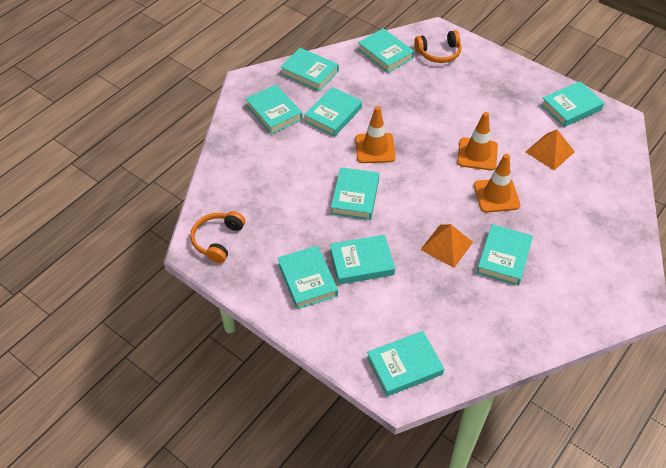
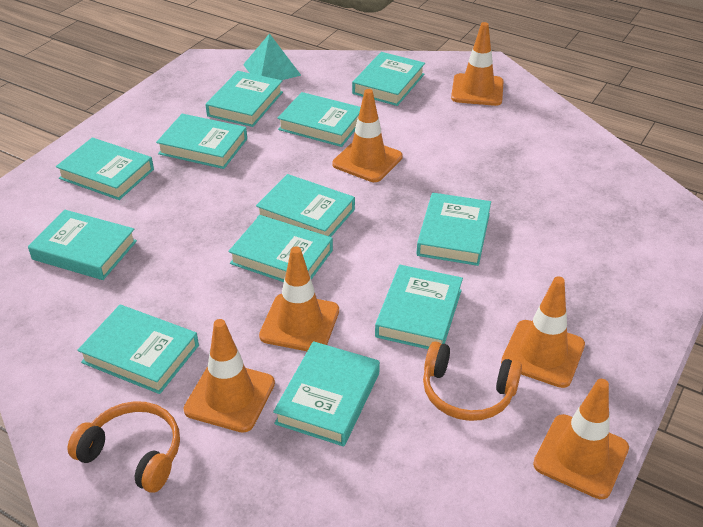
orange pyramid: 2 -> 0
orange traffic cone: 3 -> 6
turquoise book: 10 -> 12
turquoise pyramid: 0 -> 1

